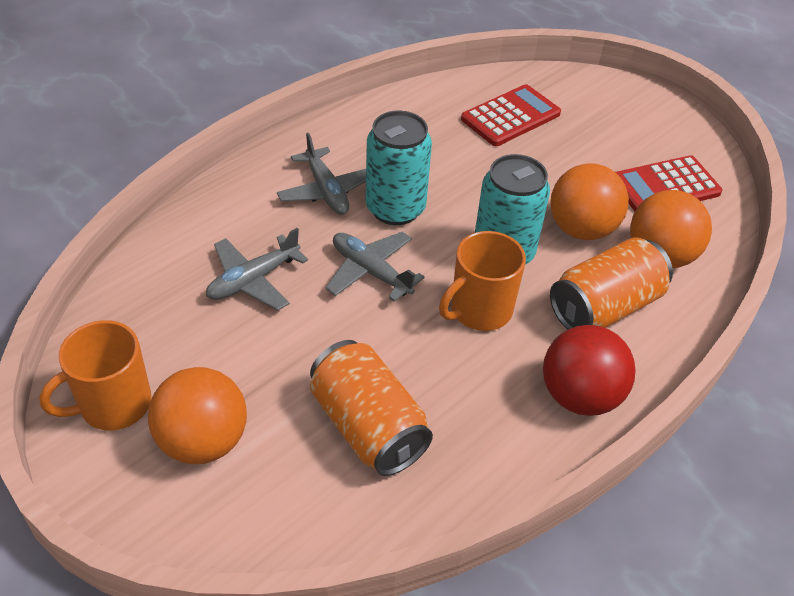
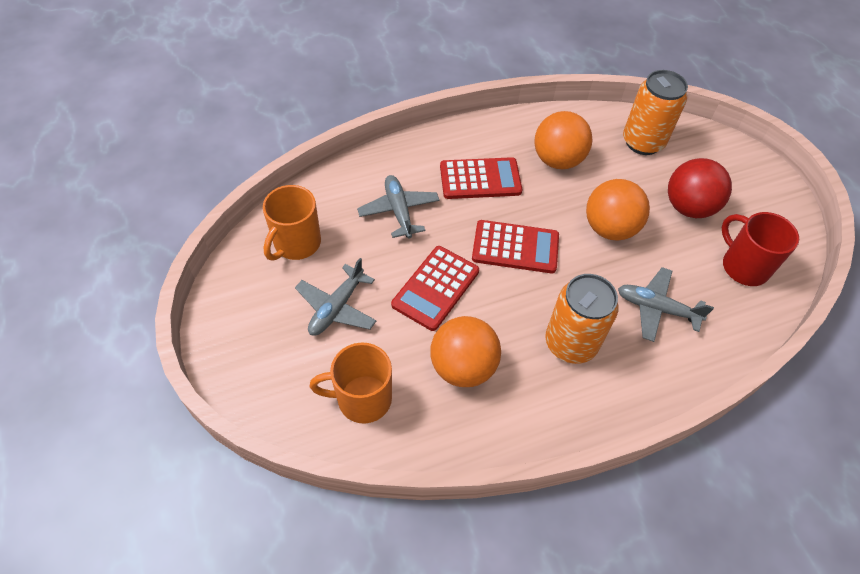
red calculator: 2 -> 3
red mug: 0 -> 1
turquoise can: 2 -> 0

